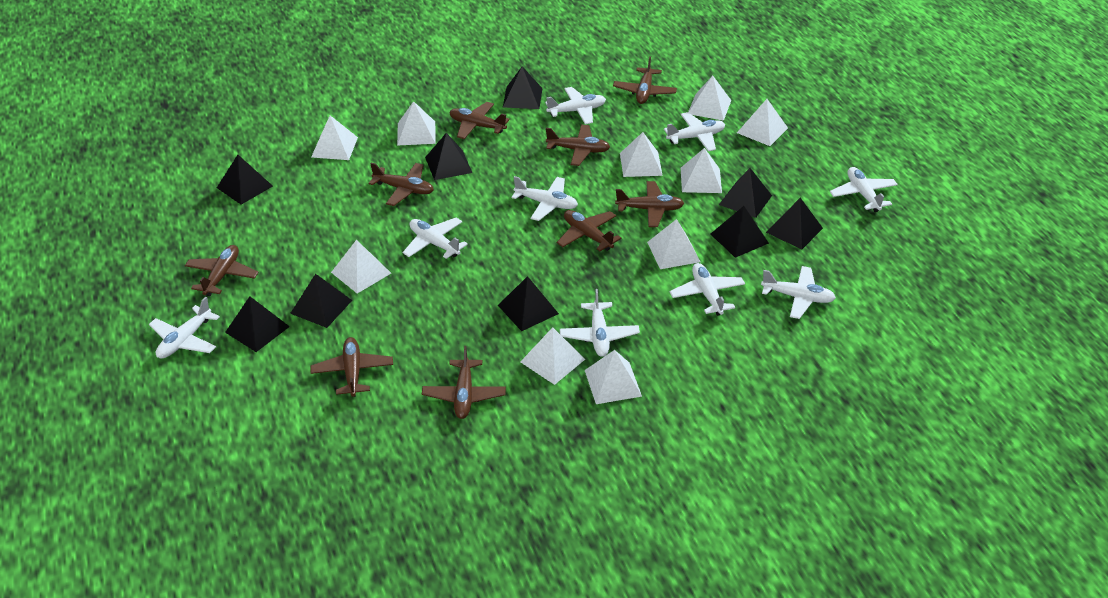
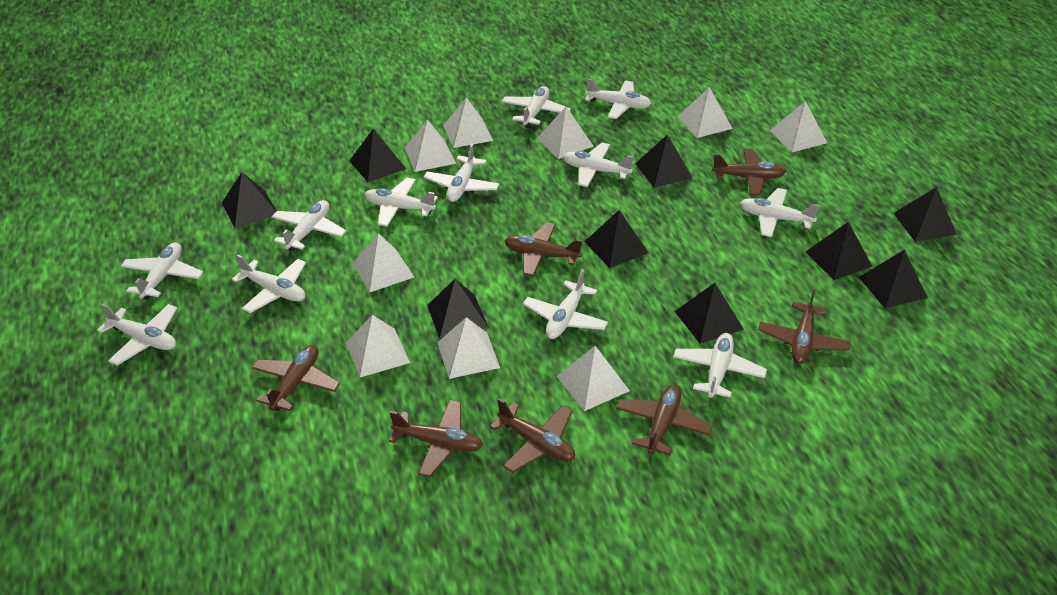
brown plane: 9 -> 7
white plane: 9 -> 12
white pyramid: 10 -> 9

